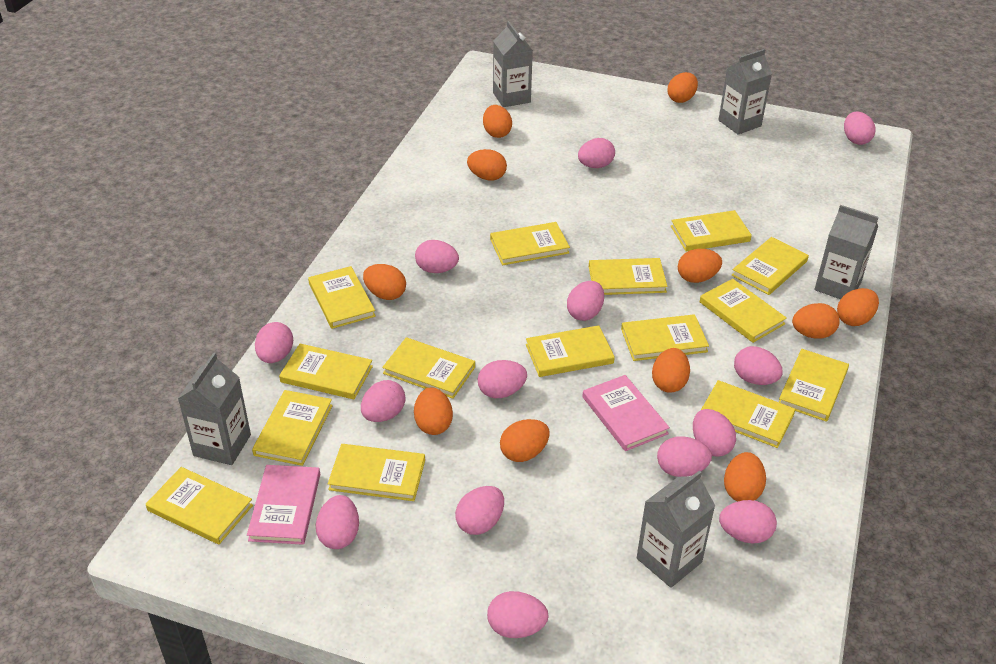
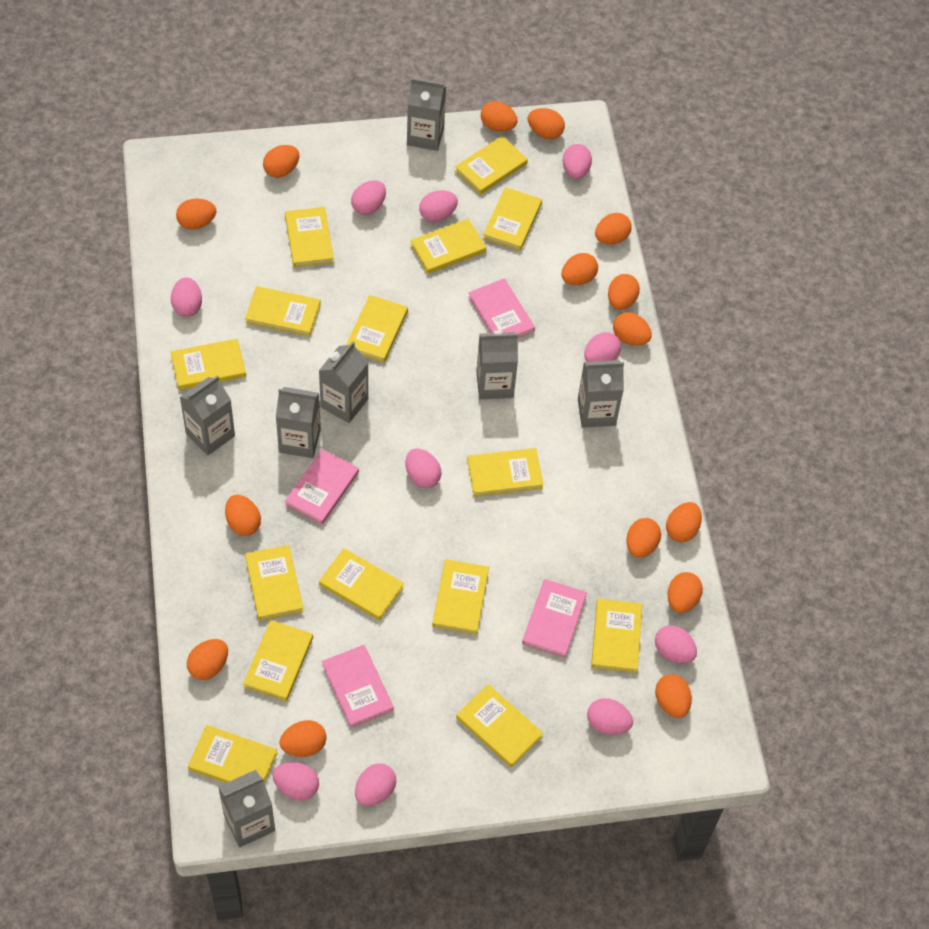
grey carton: 5 -> 7
orange egg: 11 -> 15
pink book: 2 -> 4
pink egg: 14 -> 10

